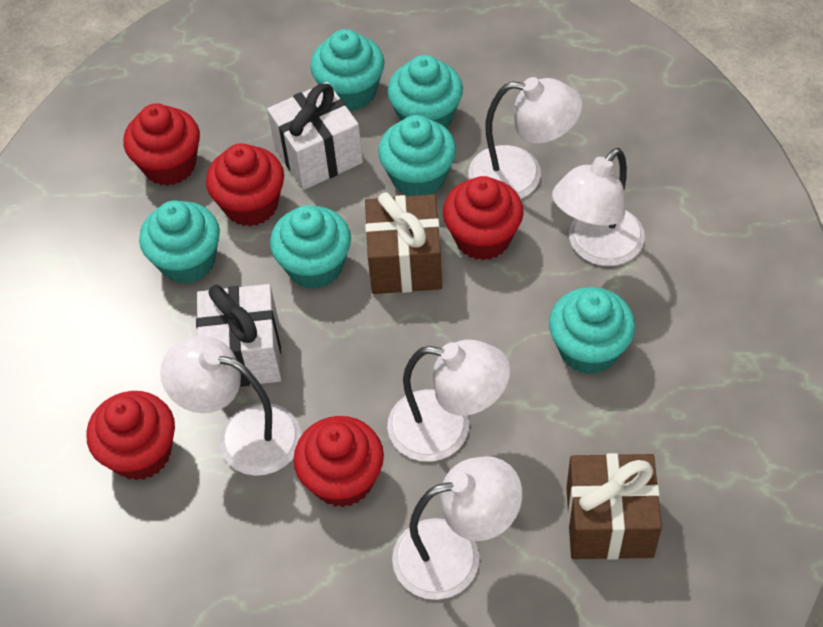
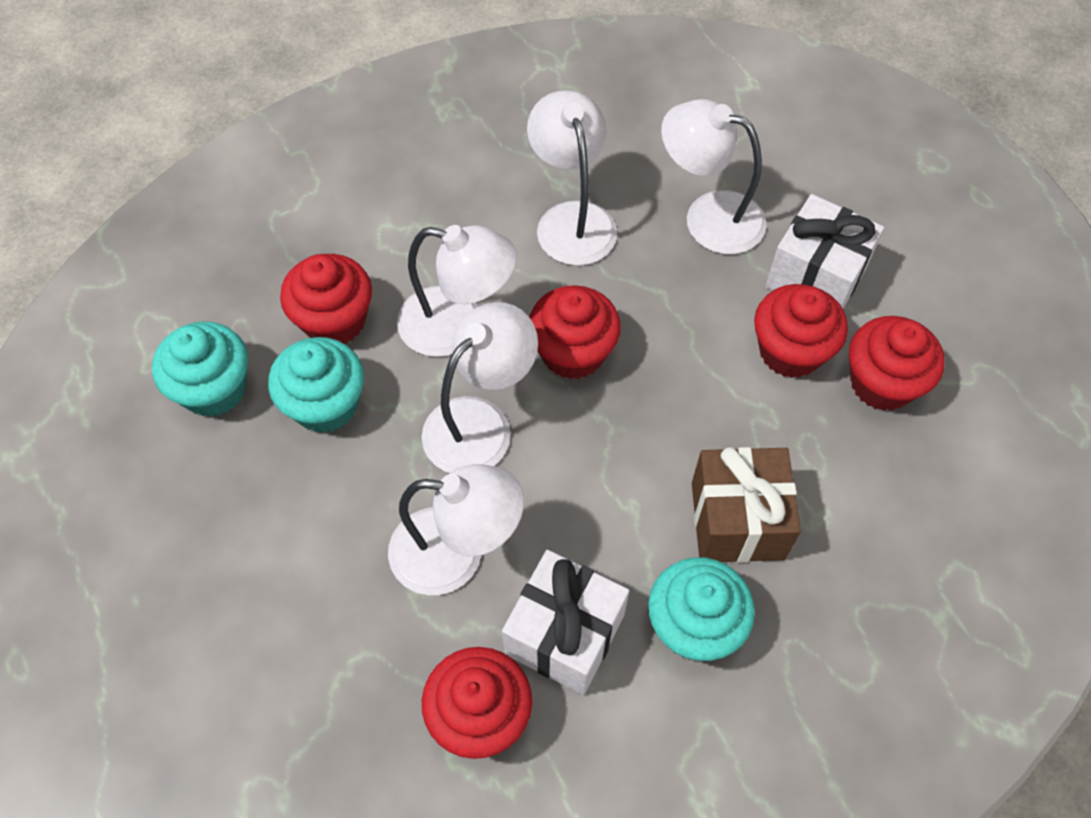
brown gift: 2 -> 1
turquoise cupcake: 6 -> 3

